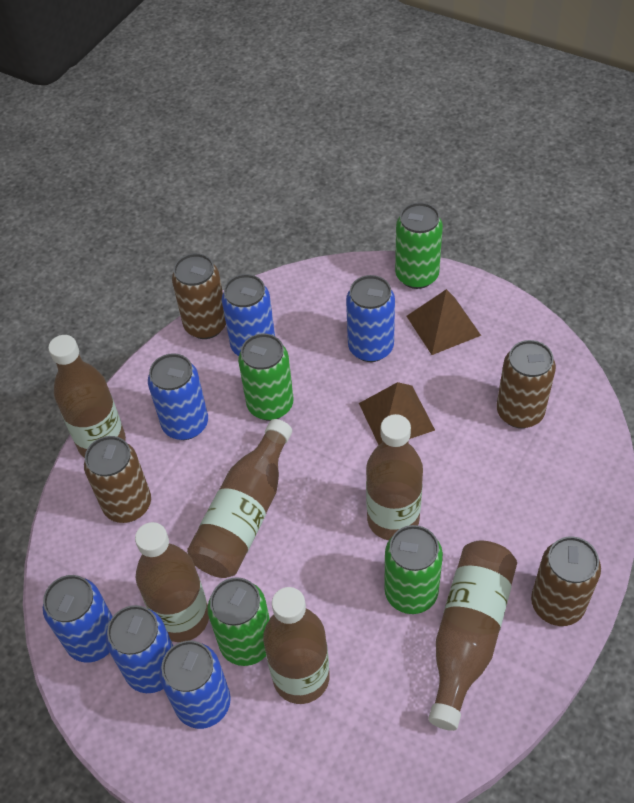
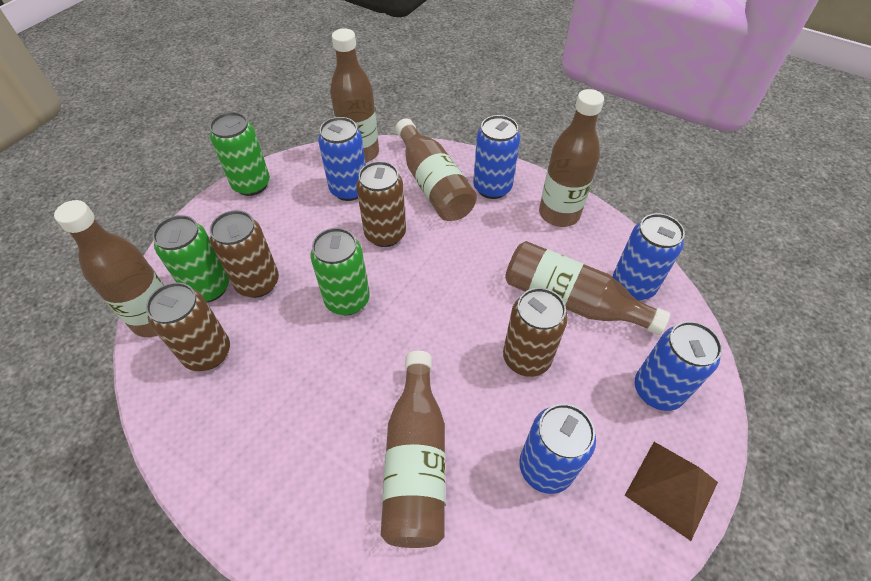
blue can: 6 -> 5
brown pyramid: 2 -> 1
green can: 4 -> 3

